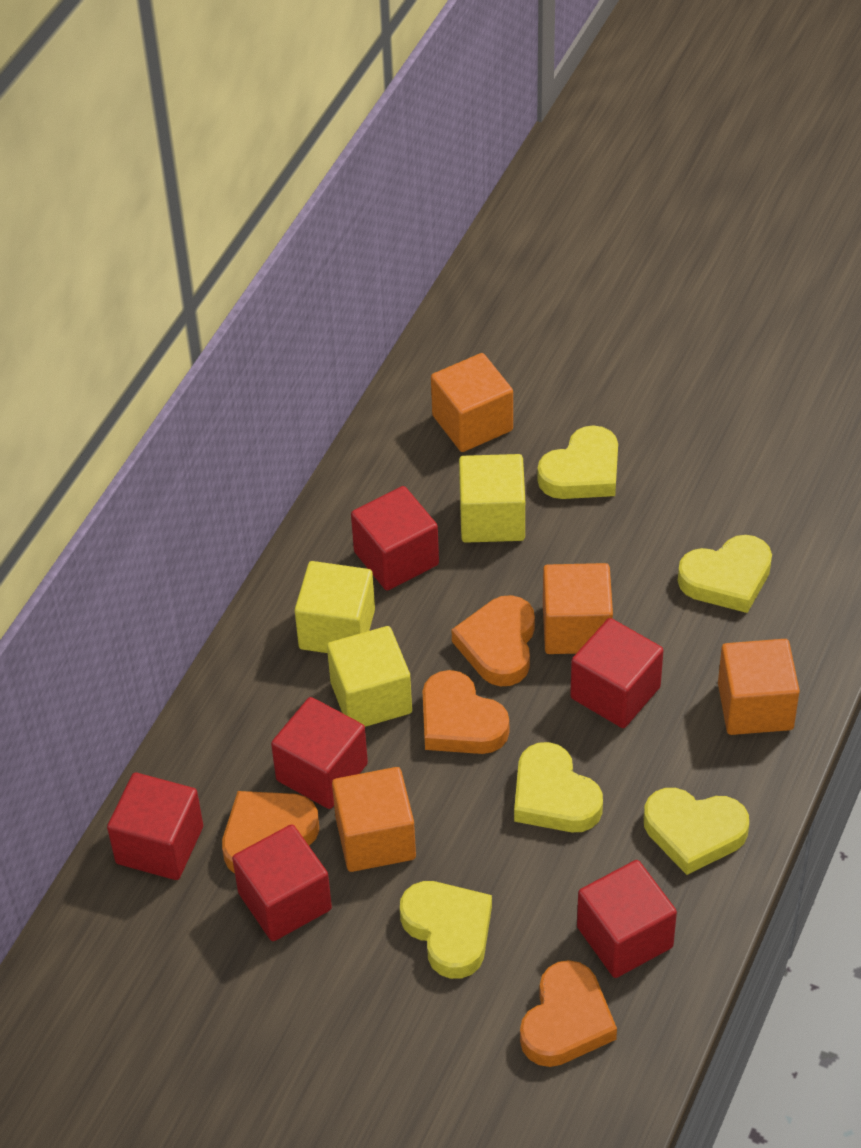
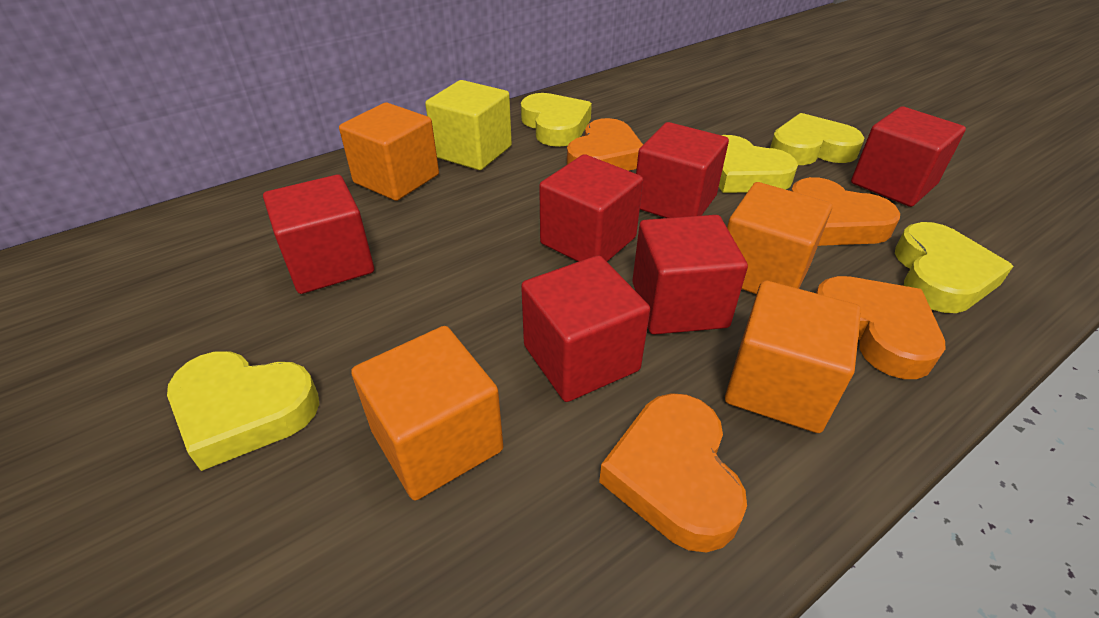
yellow cube: 3 -> 1

